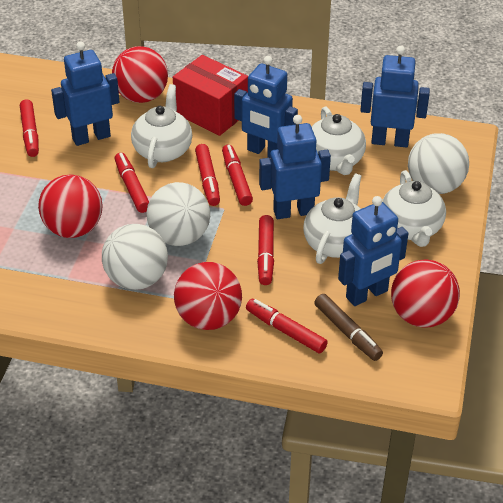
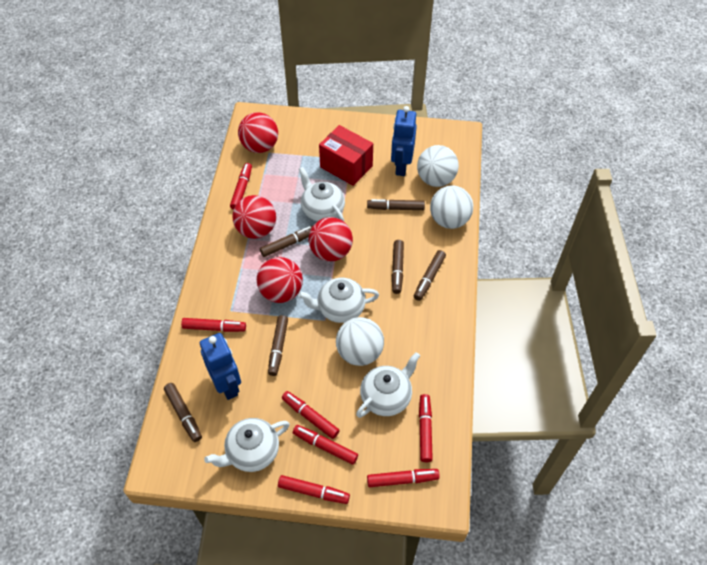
blue robot: 5 -> 2
brown marker: 1 -> 6
red marker: 6 -> 7

